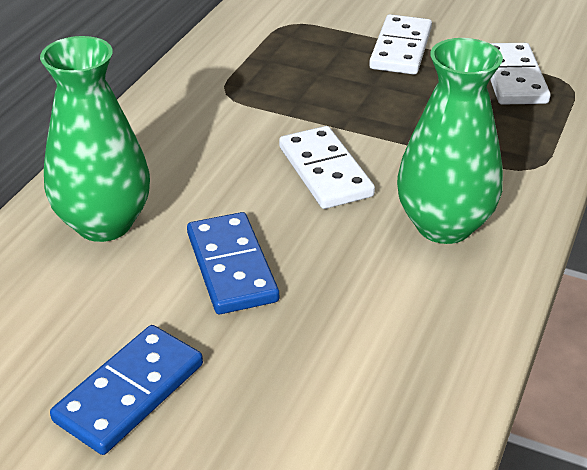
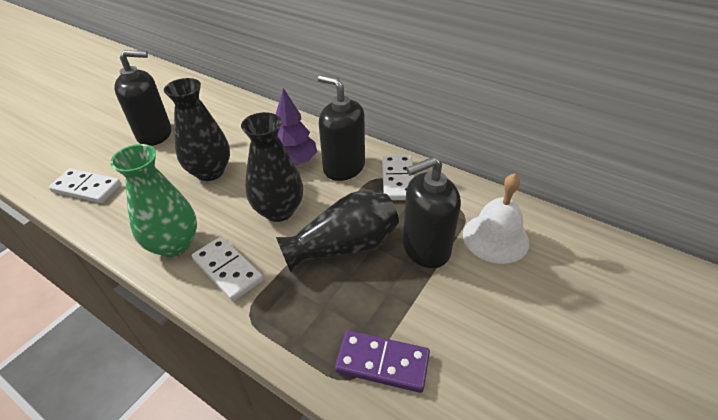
black soap dispenser: 0 -> 3
black vase: 0 -> 3
blue domino: 2 -> 0
green vase: 2 -> 1
purple domino: 0 -> 1
purple tree: 0 -> 1
white bell: 0 -> 1

